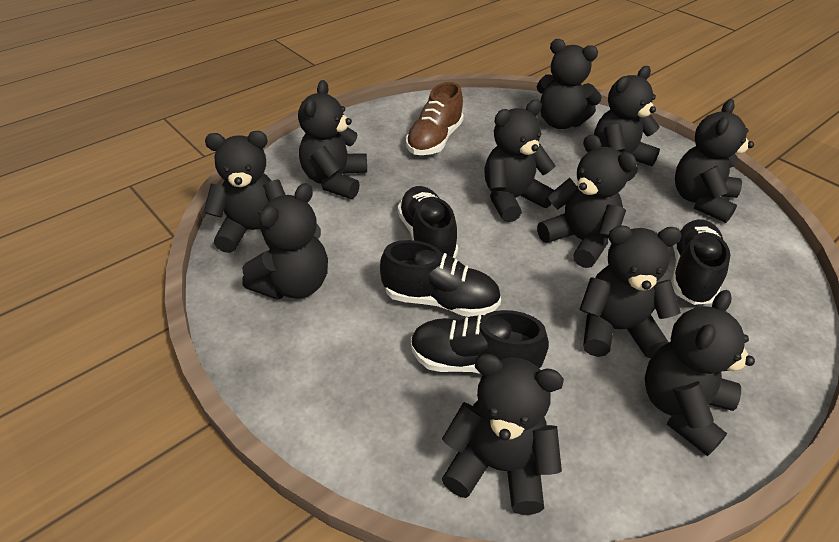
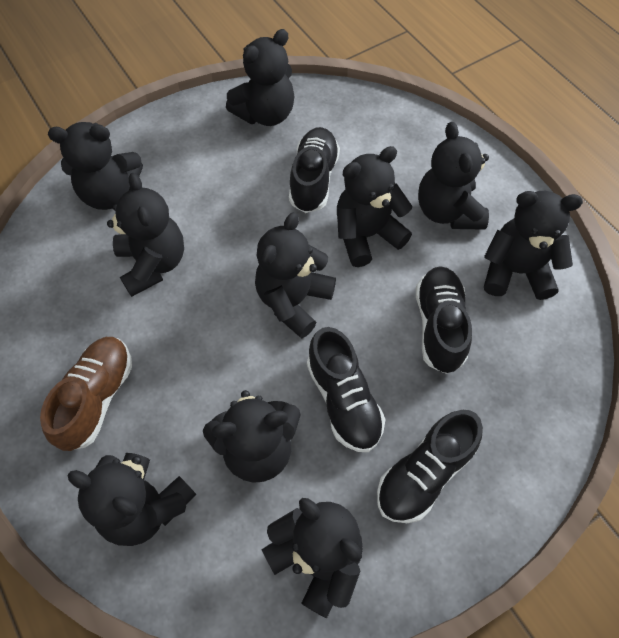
black teddy bear: 11 -> 10

